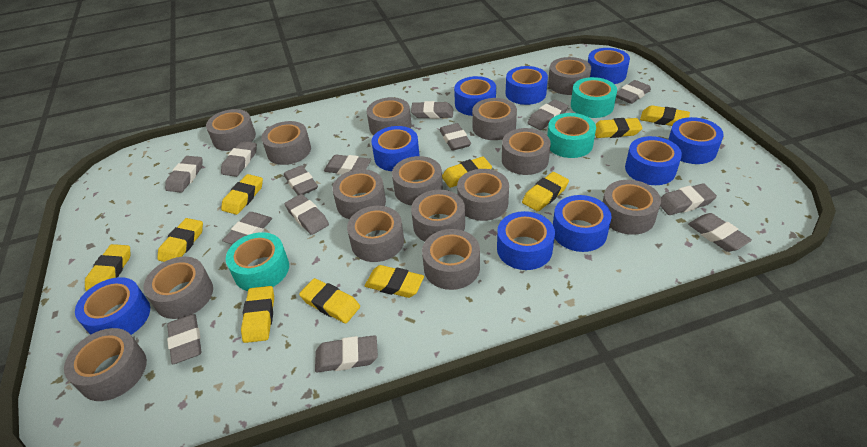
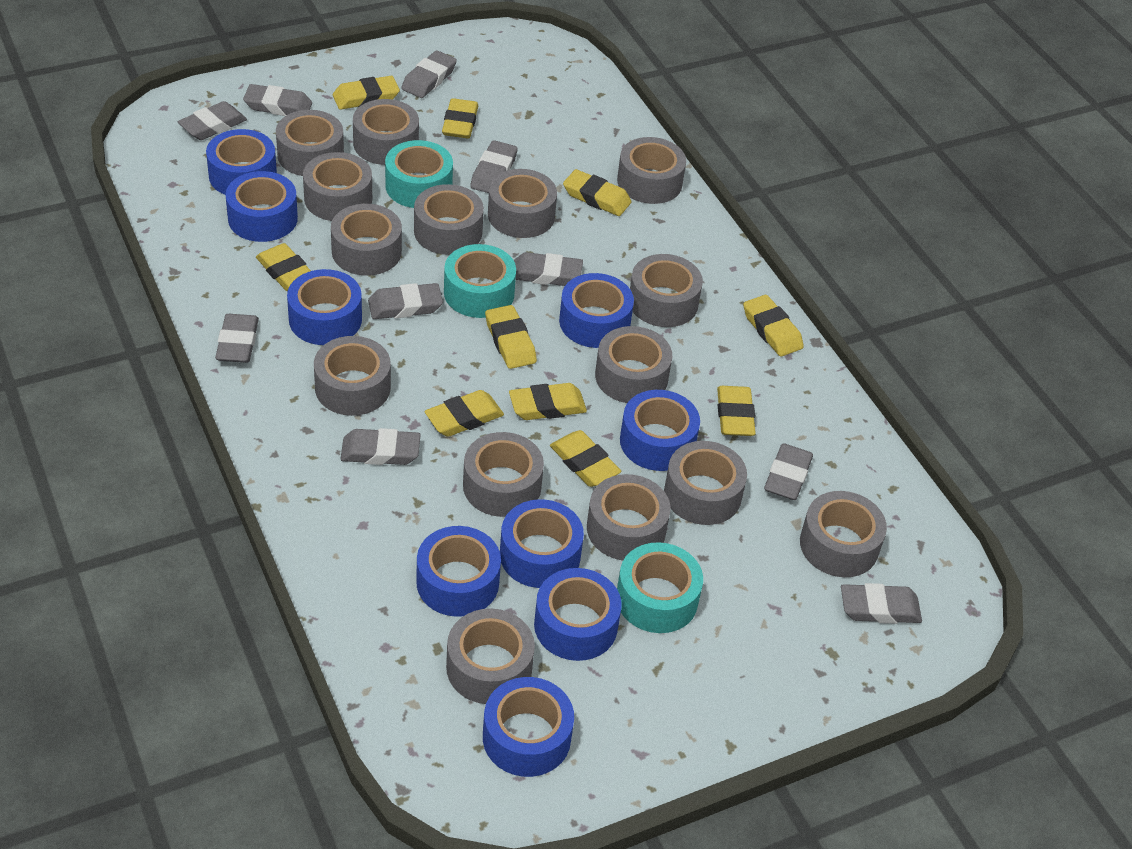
grey eraser: 14 -> 10

